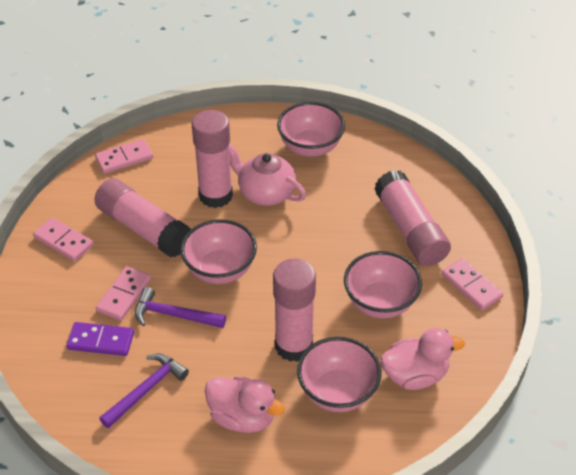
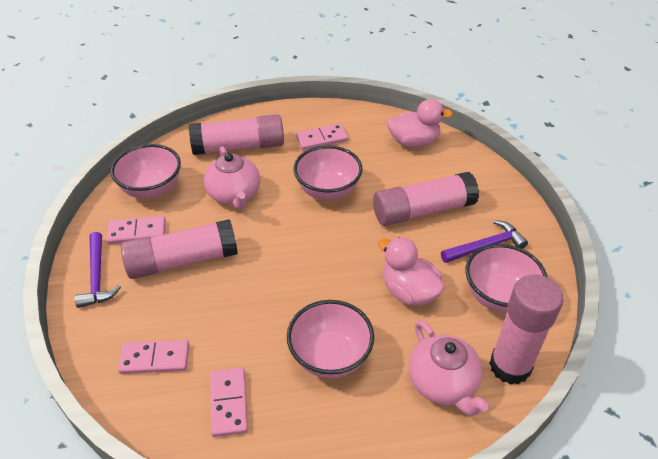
pink teapot: 1 -> 2
purple domino: 1 -> 0

